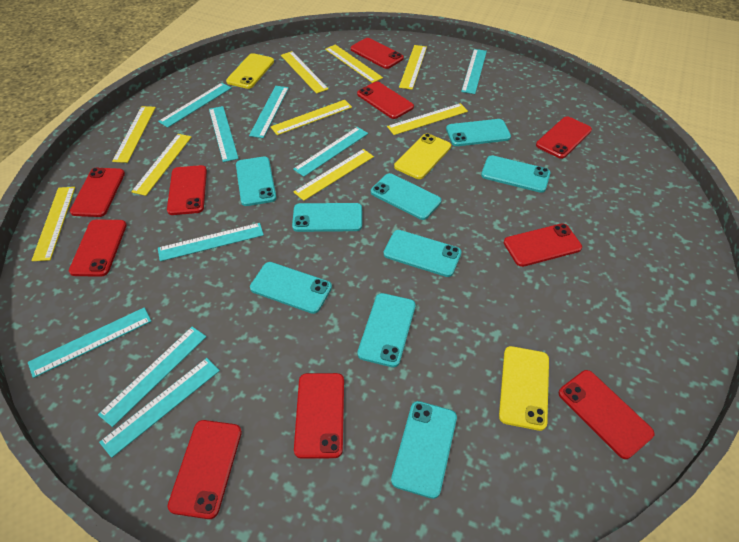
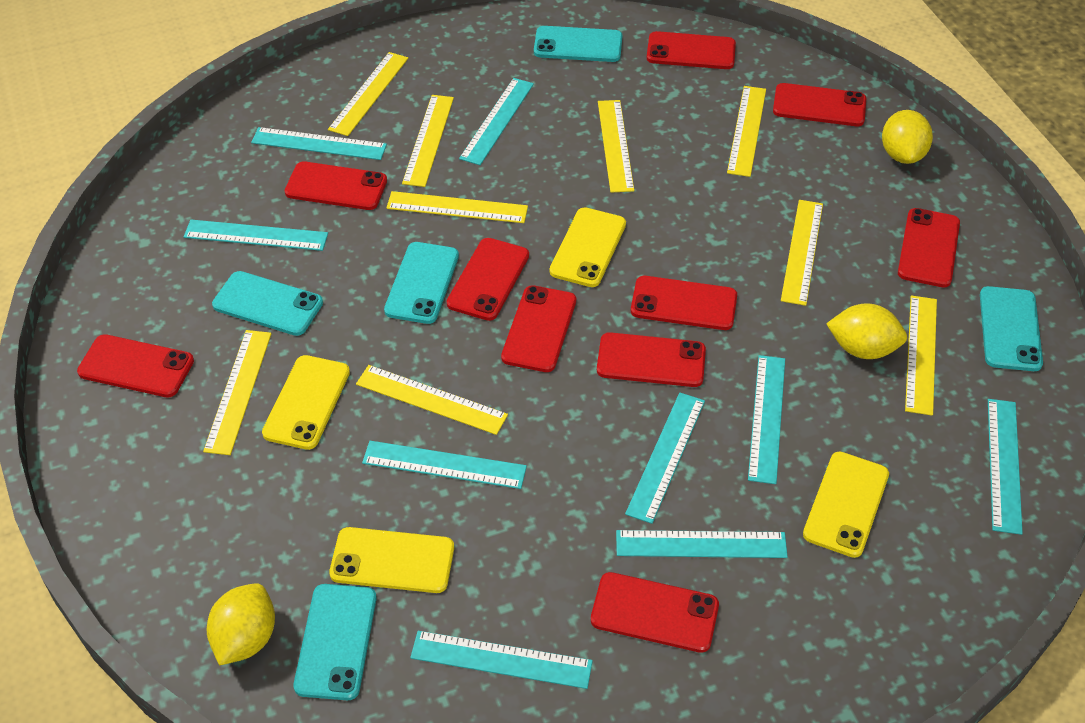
turquoise phone: 9 -> 5
yellow lemon: 0 -> 3
yellow phone: 3 -> 4

